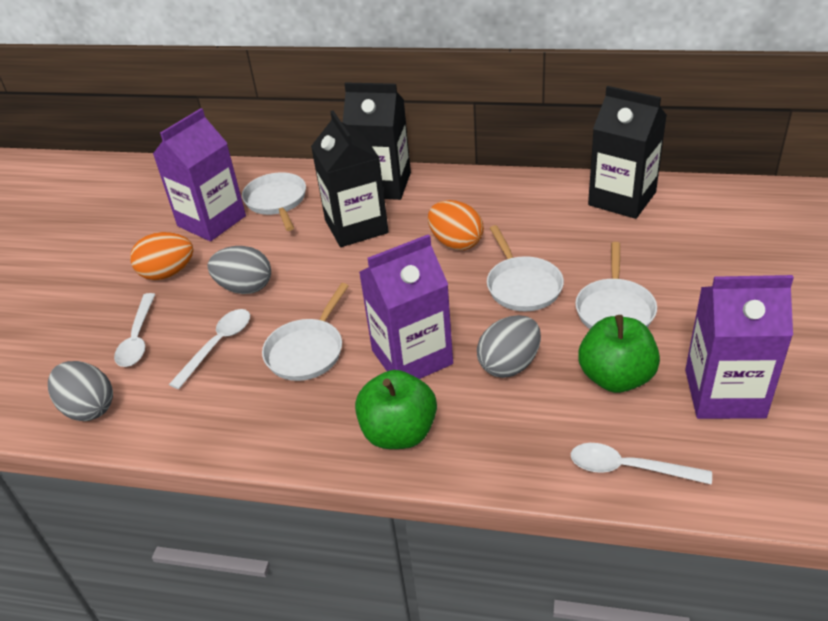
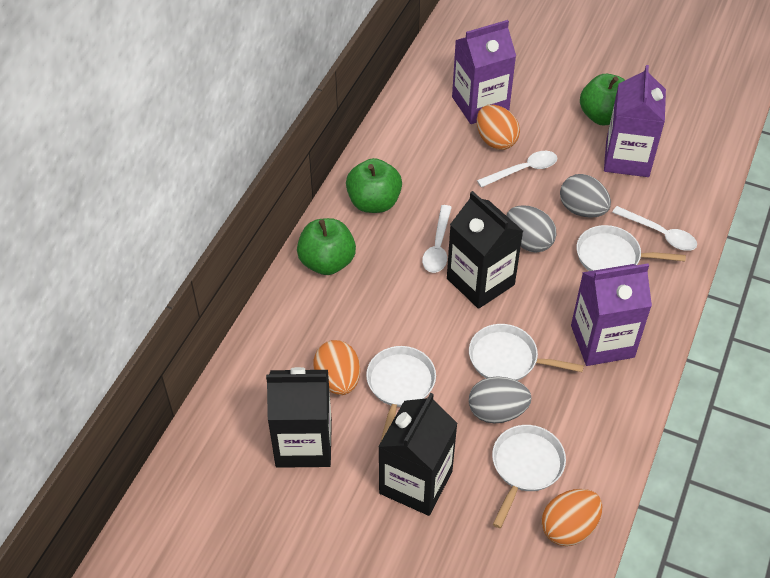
green apple: 2 -> 3
orange egg: 2 -> 3

